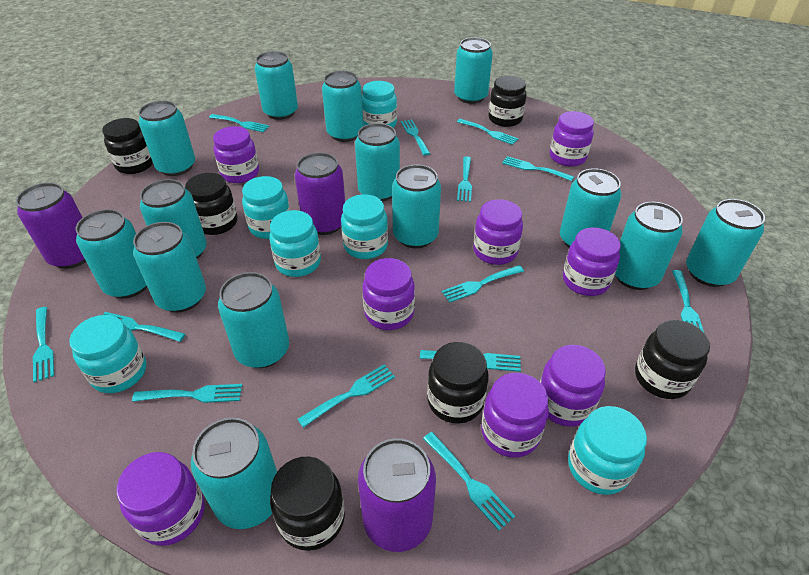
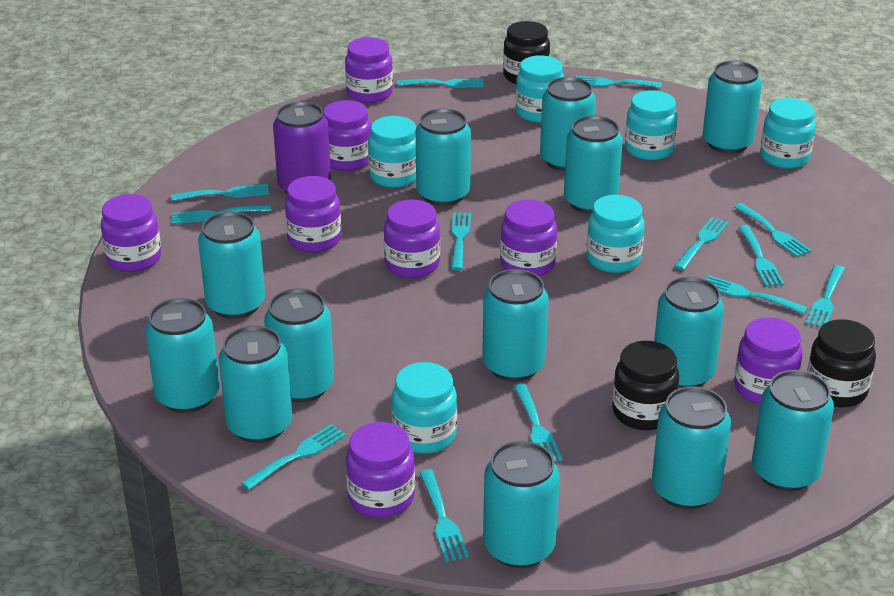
black jar: 6 -> 3
purple can: 3 -> 1
turquoise can: 14 -> 13

